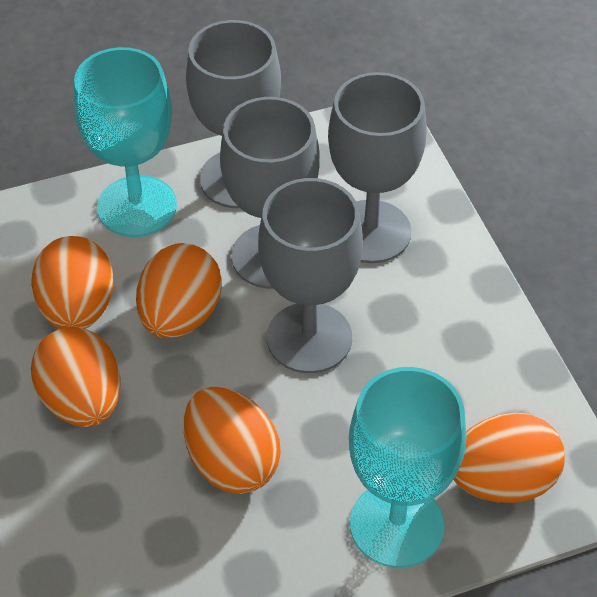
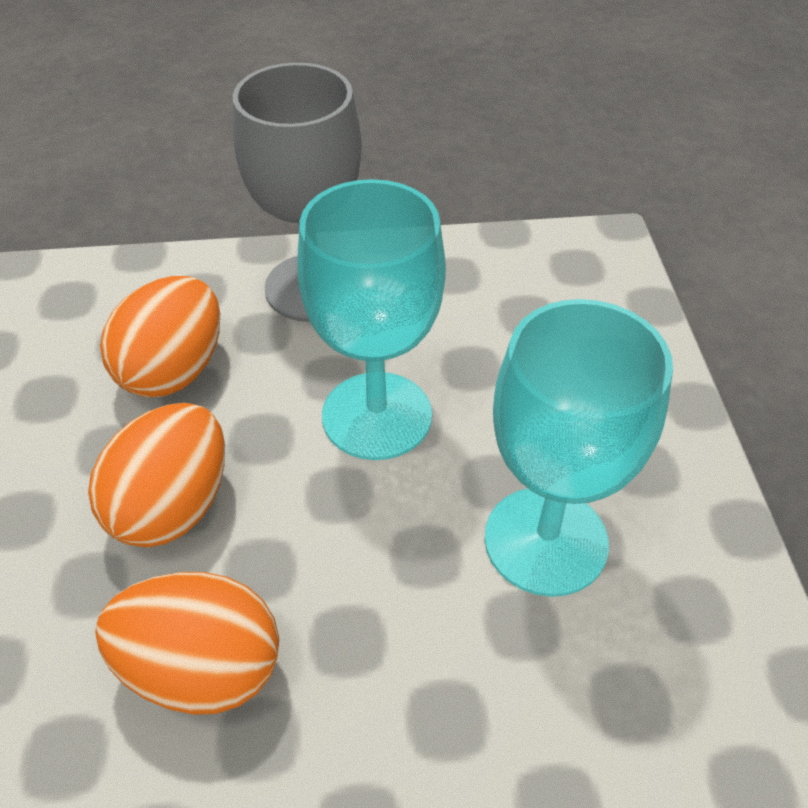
grey goblet: 4 -> 1
orange egg: 5 -> 3

